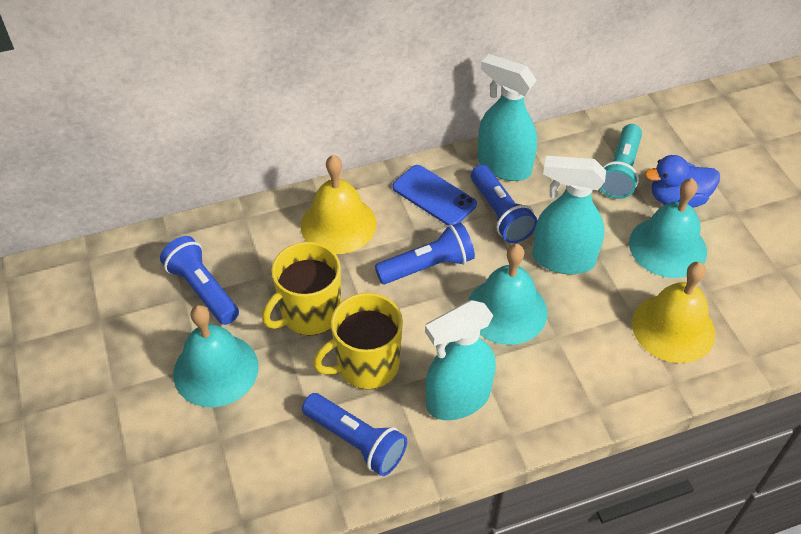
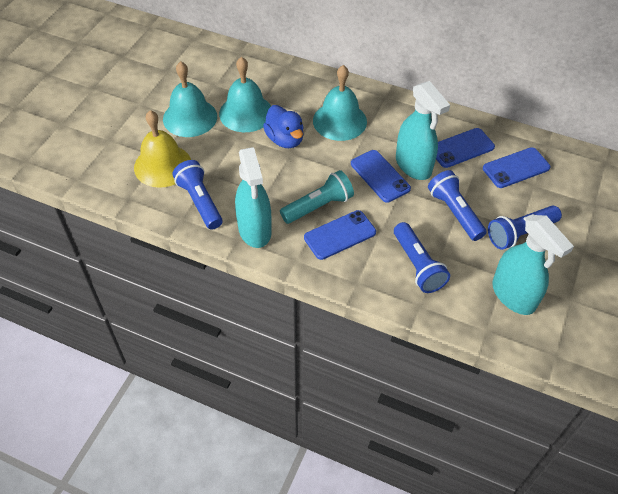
blue phone: 1 -> 4
yellow bell: 2 -> 1
yellow mug: 2 -> 0

